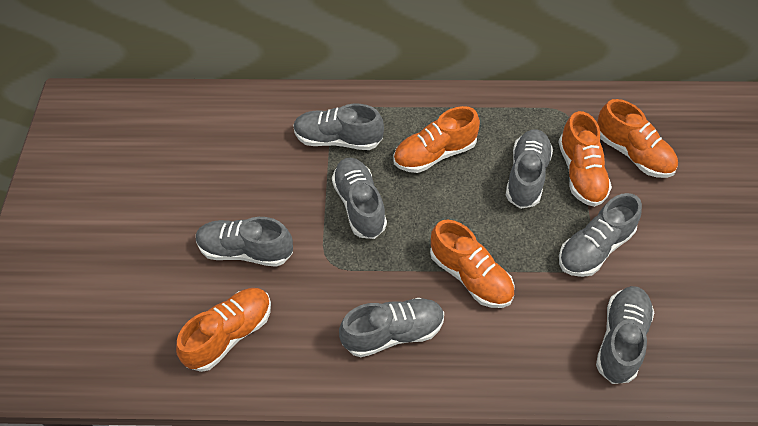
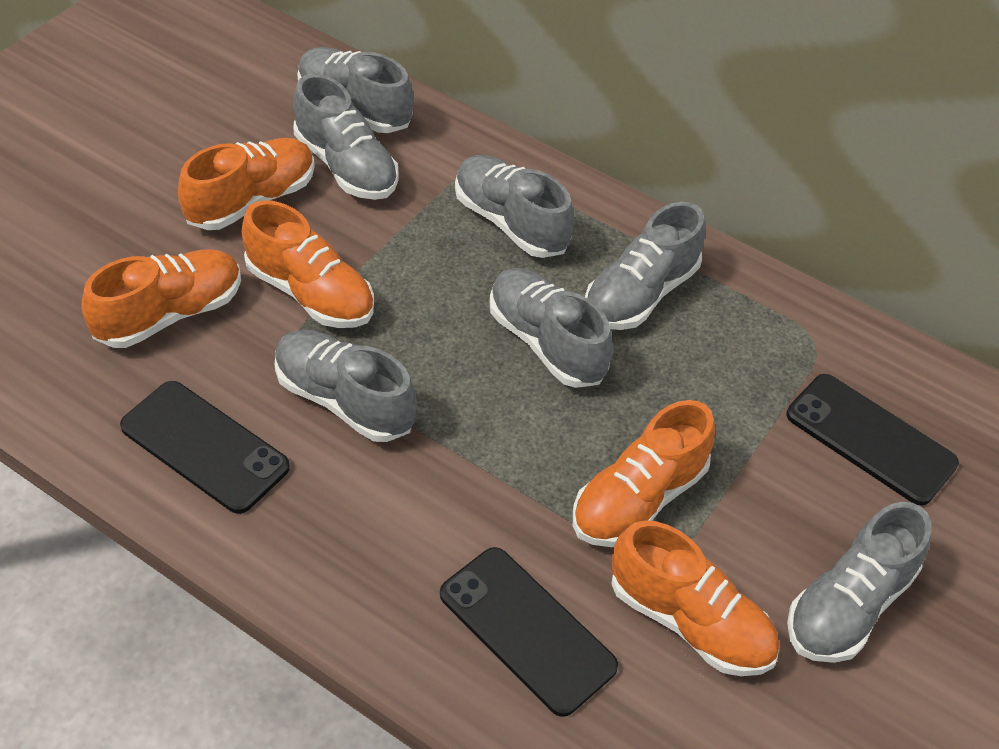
black phone: 0 -> 3

